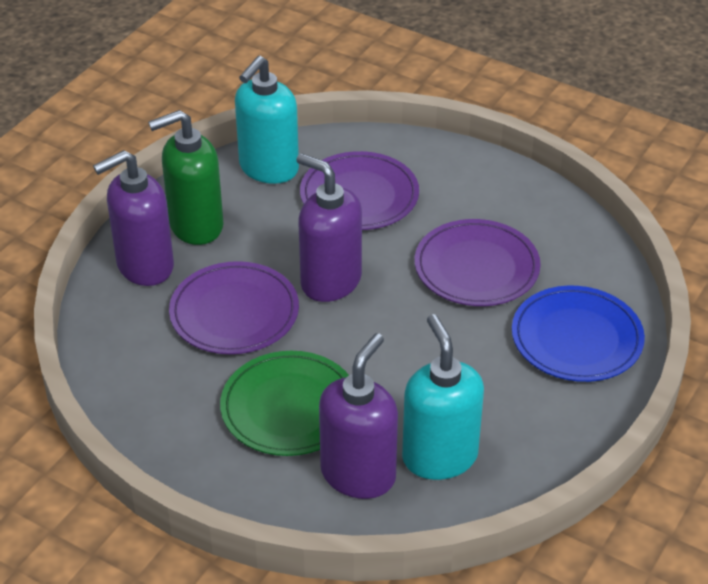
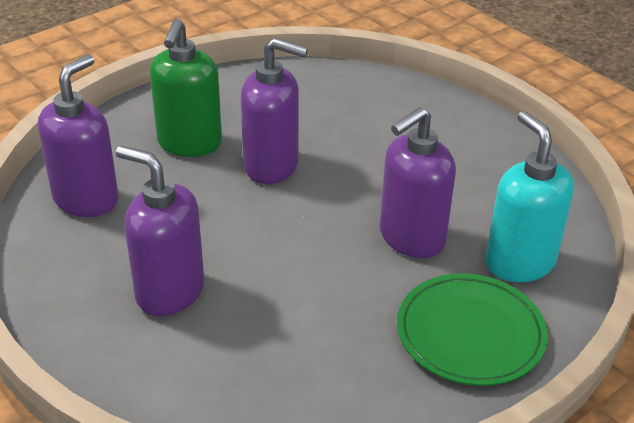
blue plate: 1 -> 0
purple plate: 3 -> 0
purple soap dispenser: 3 -> 4
turquoise soap dispenser: 2 -> 1

